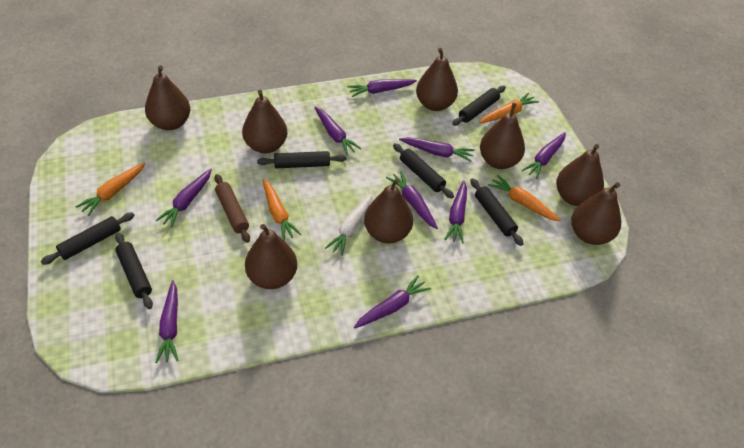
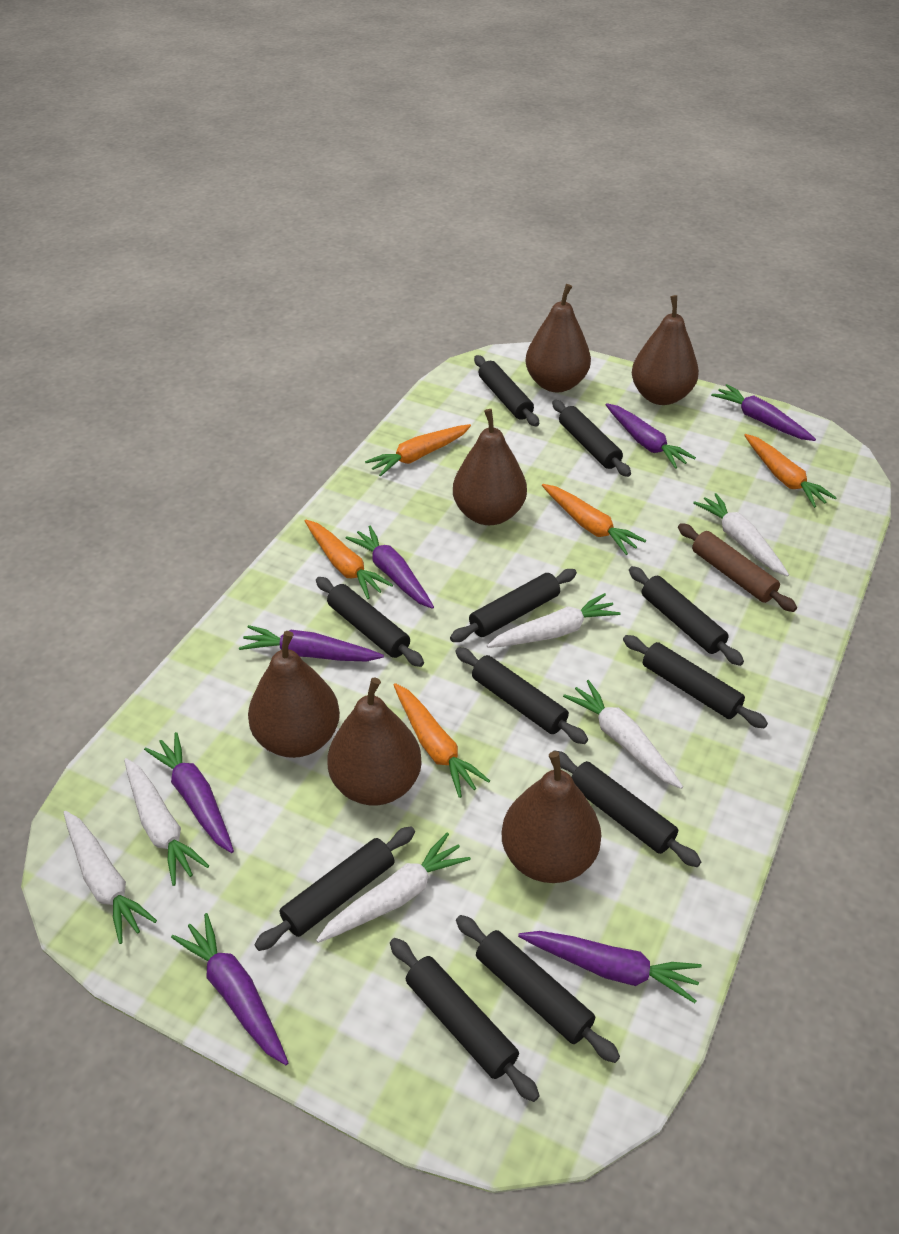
black rolling pin: 6 -> 11
brown pear: 8 -> 6
orange carrot: 4 -> 5
purple carrot: 9 -> 7
white carrot: 1 -> 6

